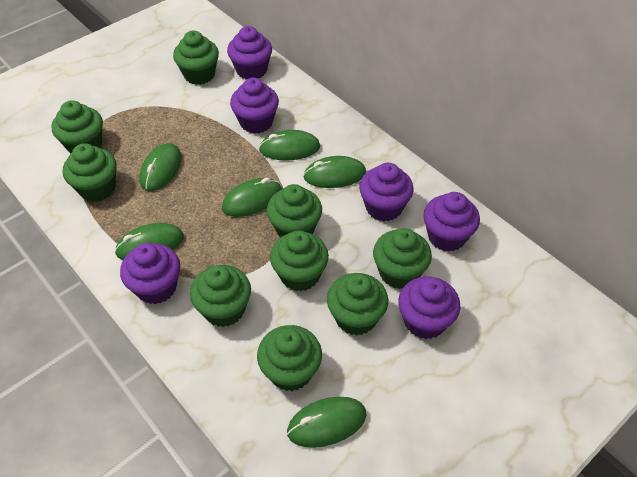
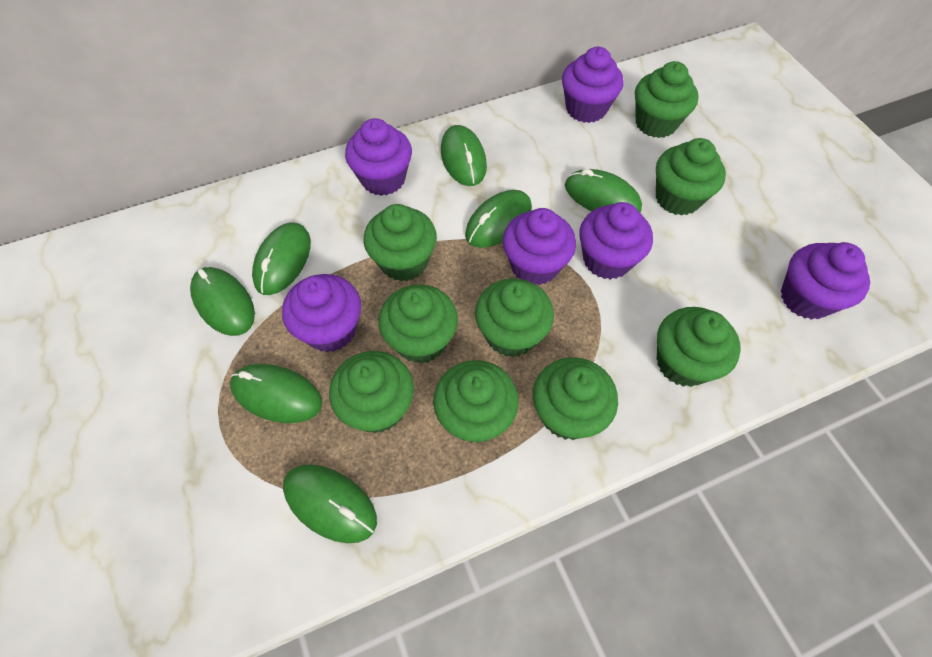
green mouse: 6 -> 7

